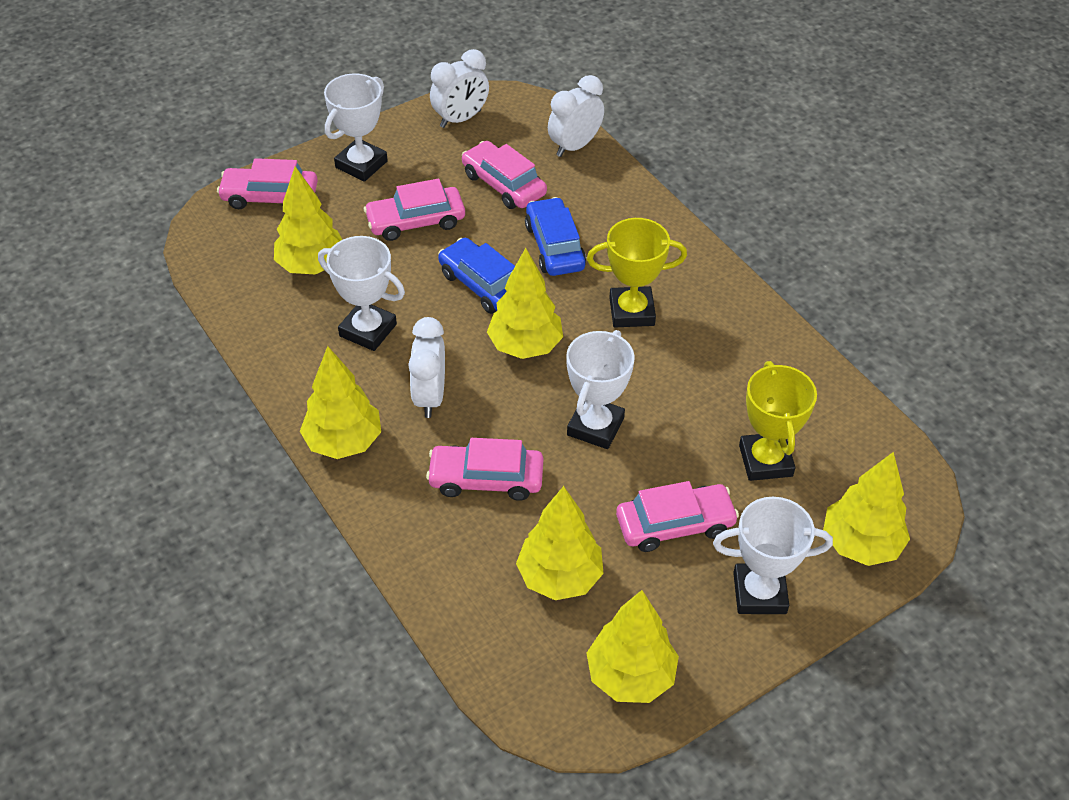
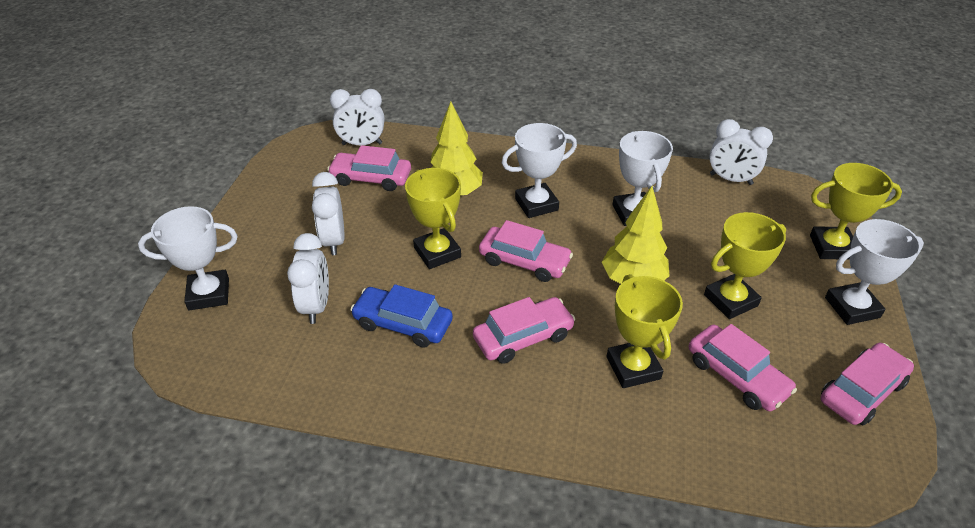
blue car: 2 -> 1
white clock: 3 -> 4
yellow tree: 6 -> 2
yellow trophy: 2 -> 4

